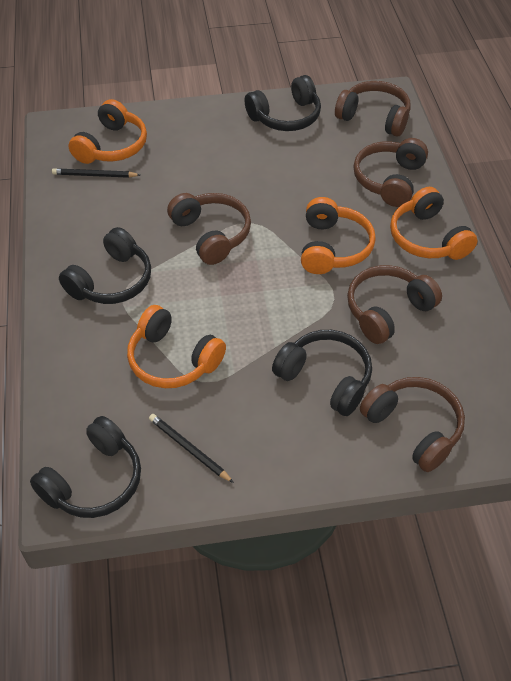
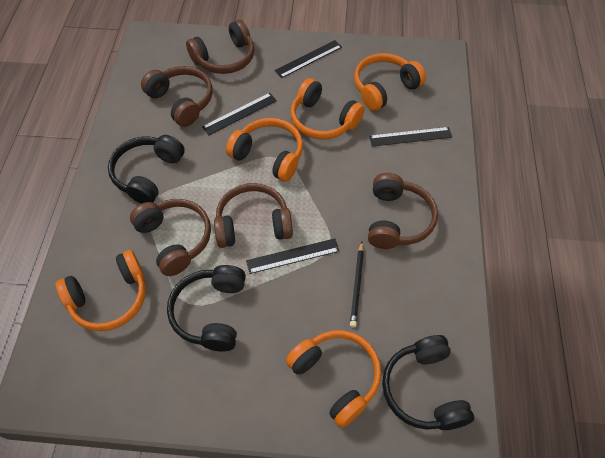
black headphones: 4 -> 3
black pencil: 2 -> 1
black ruler: 0 -> 4
orange headphones: 4 -> 5

